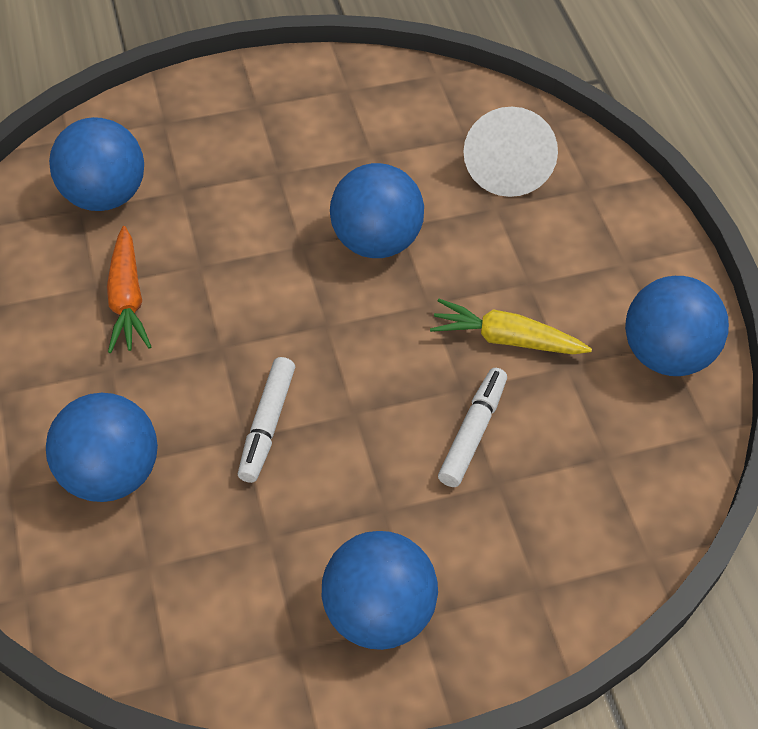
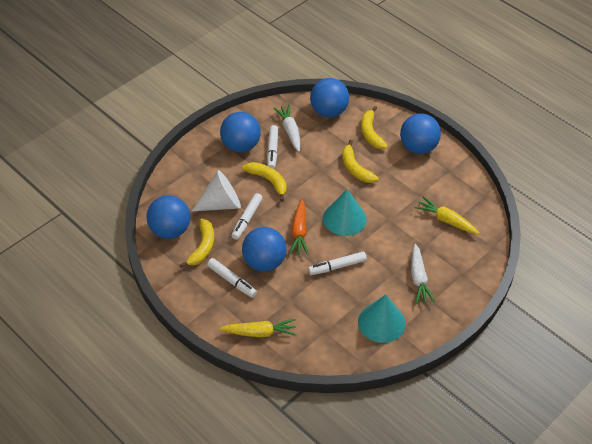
turquoise cone: 0 -> 2
white carrot: 0 -> 2
white marker: 2 -> 4
yellow banana: 0 -> 4
yellow carrot: 1 -> 2

